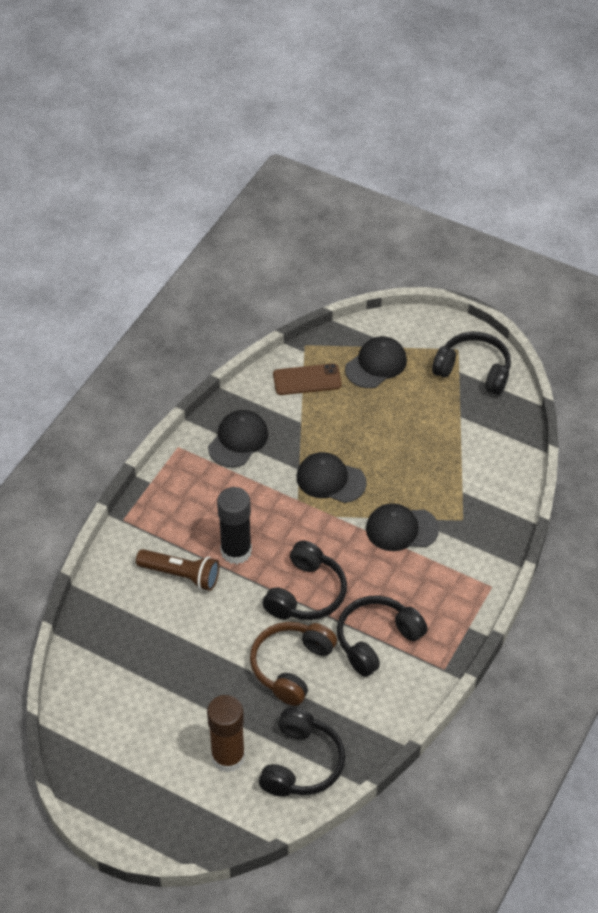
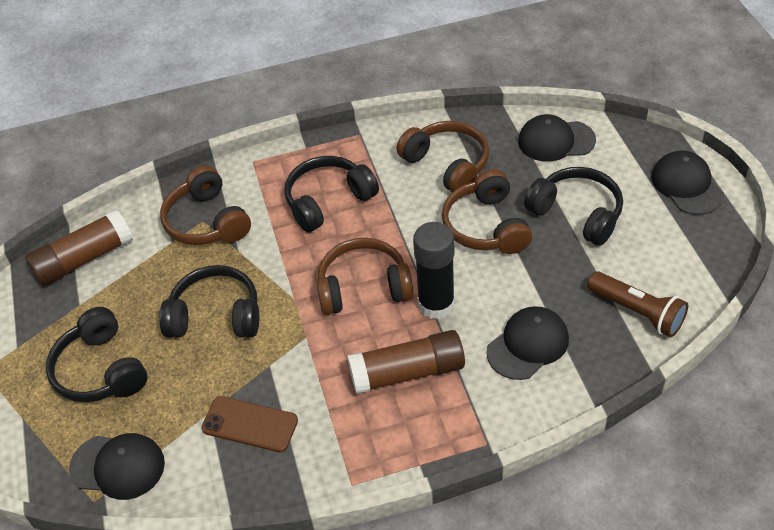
brown glue stick: 1 -> 2
brown headphones: 1 -> 4

